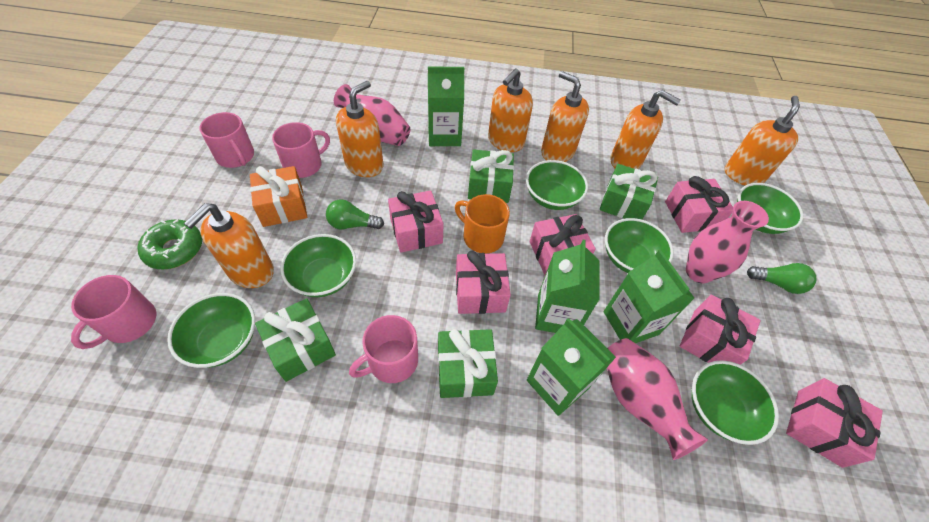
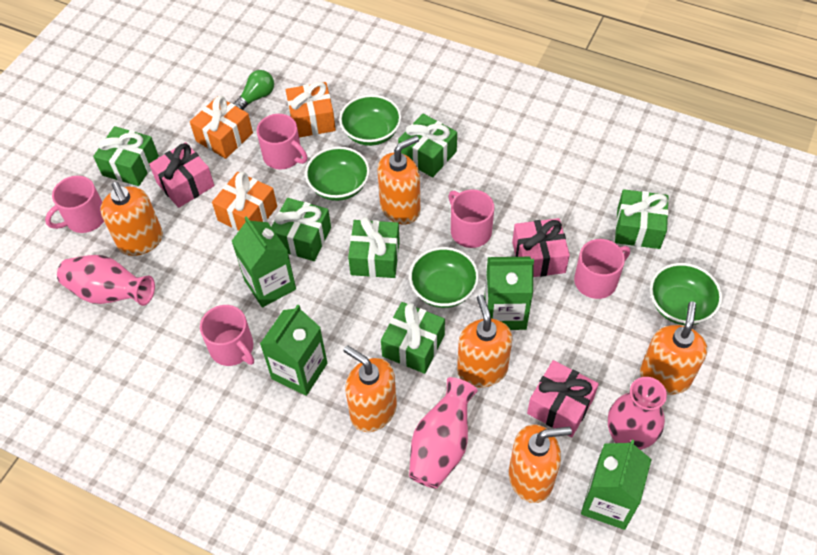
green bowl: 6 -> 4
green donut: 1 -> 0
green gift: 4 -> 6
green light bulb: 2 -> 1
orange gift: 1 -> 3
orange mug: 1 -> 0
pink gift: 6 -> 3
pink mug: 4 -> 5

